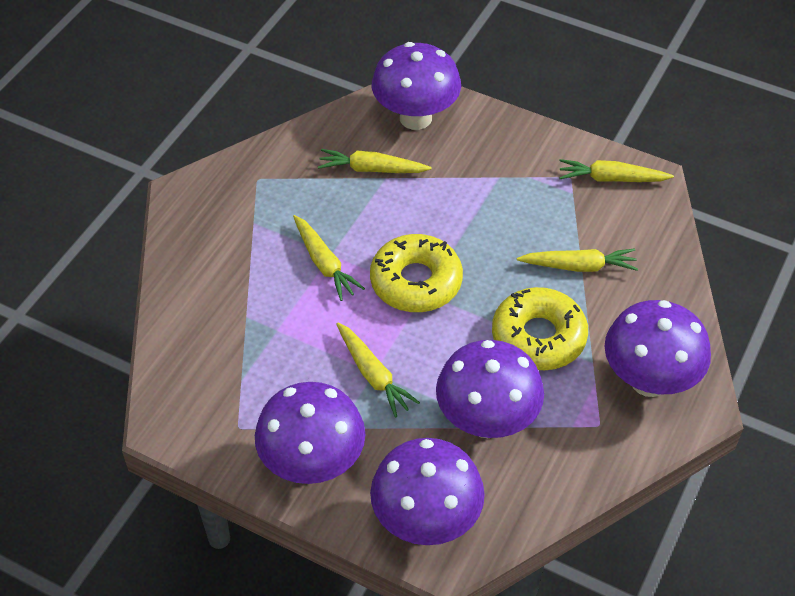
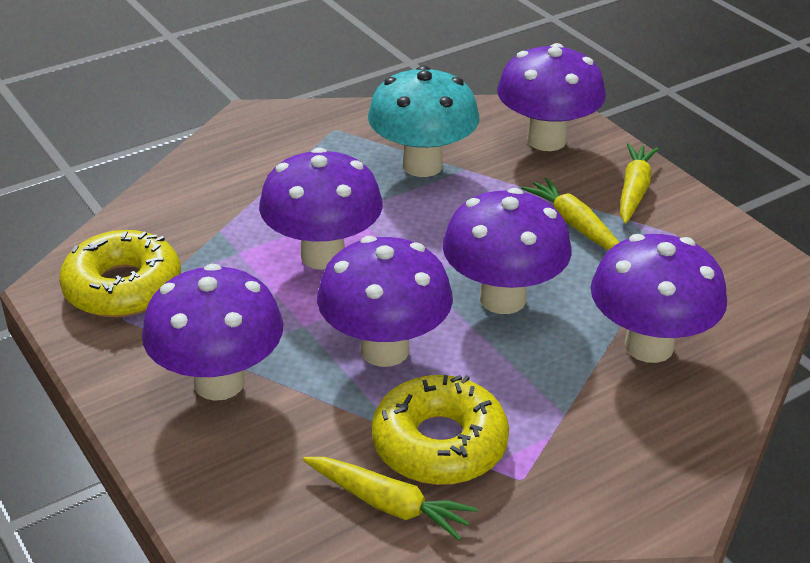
purple mushroom: 5 -> 6
turquoise mushroom: 0 -> 1
yellow carrot: 5 -> 3

